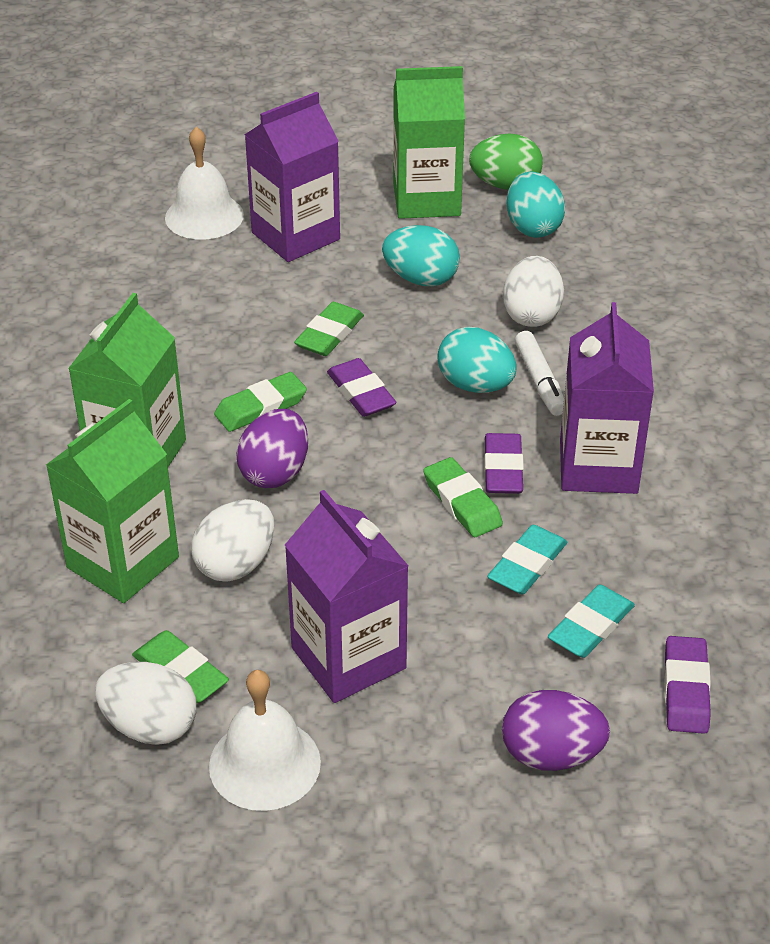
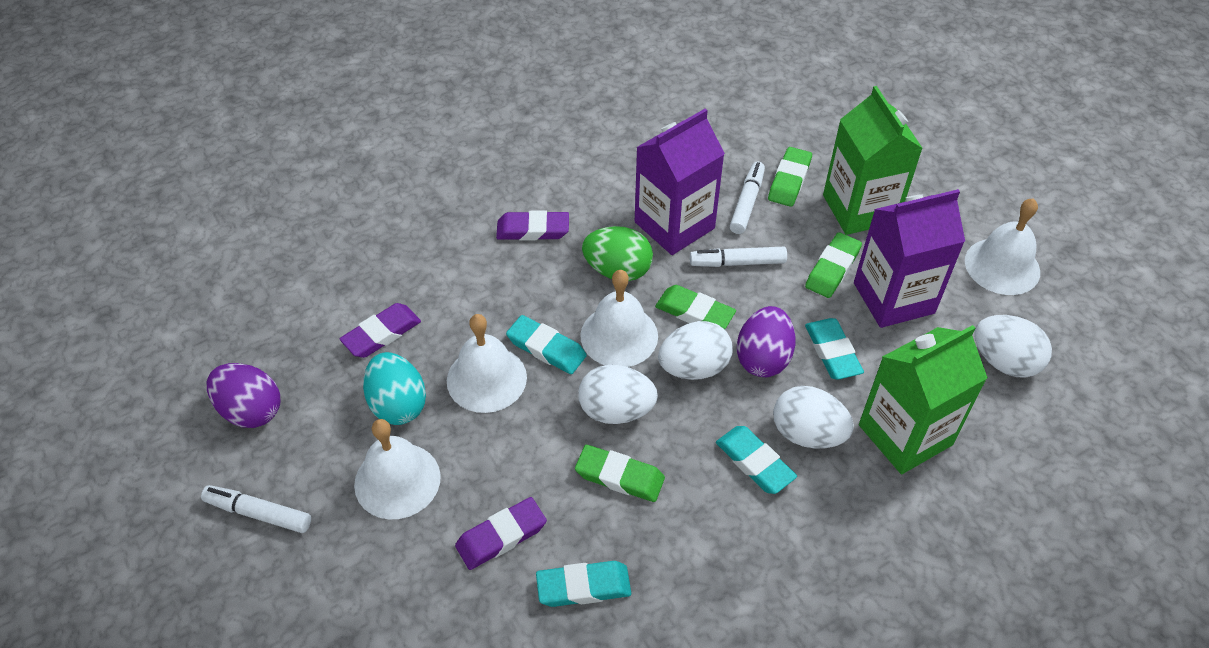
green carton: 3 -> 2
purple carton: 3 -> 2
turquoise egg: 3 -> 1
turquoise eraser: 2 -> 4
white bell: 2 -> 4
white egg: 3 -> 4
white marker: 1 -> 3

